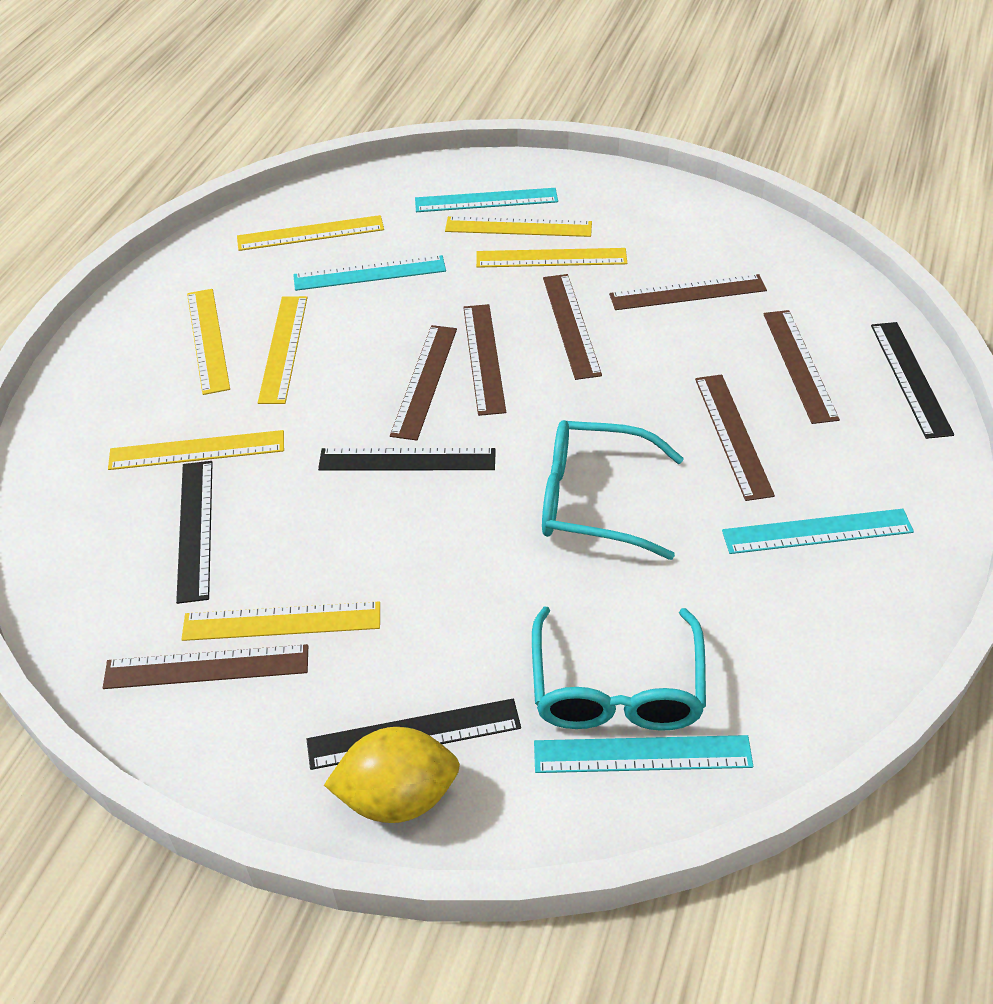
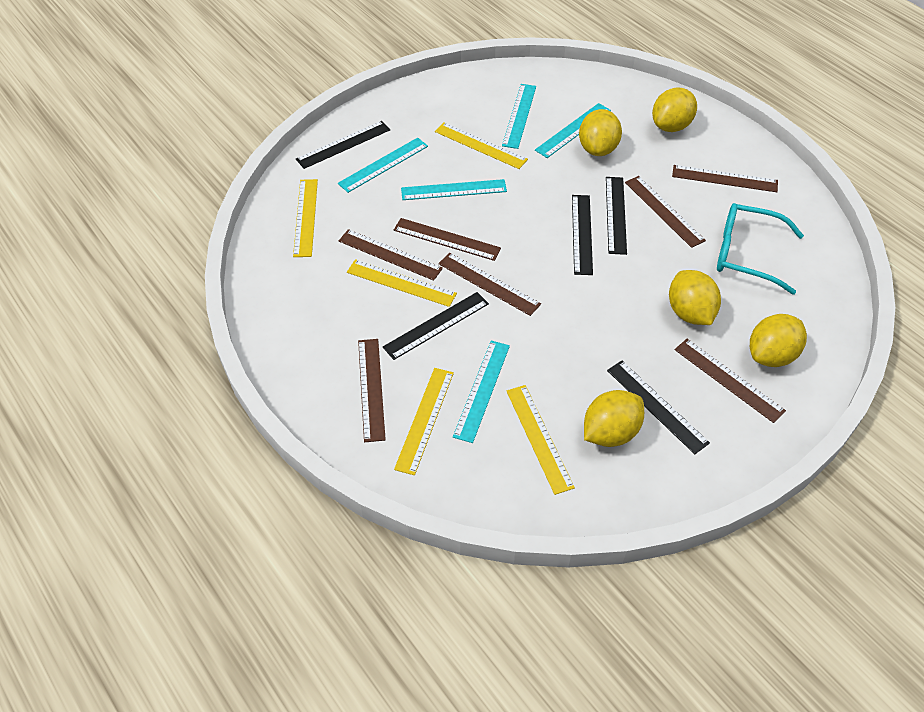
black ruler: 4 -> 5
turquoise glasses: 2 -> 1
turquoise ruler: 4 -> 5
yellow lemon: 1 -> 5
yellow ruler: 7 -> 5

